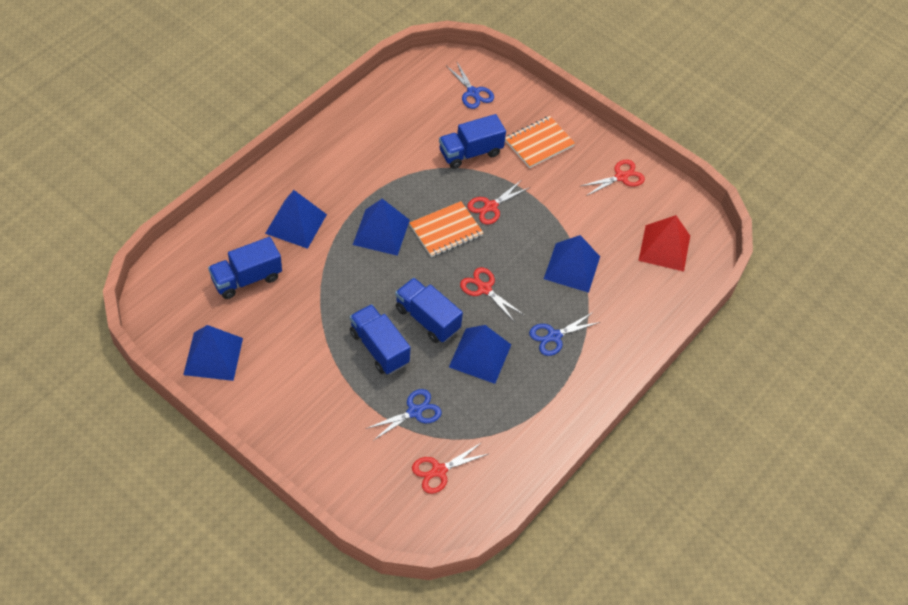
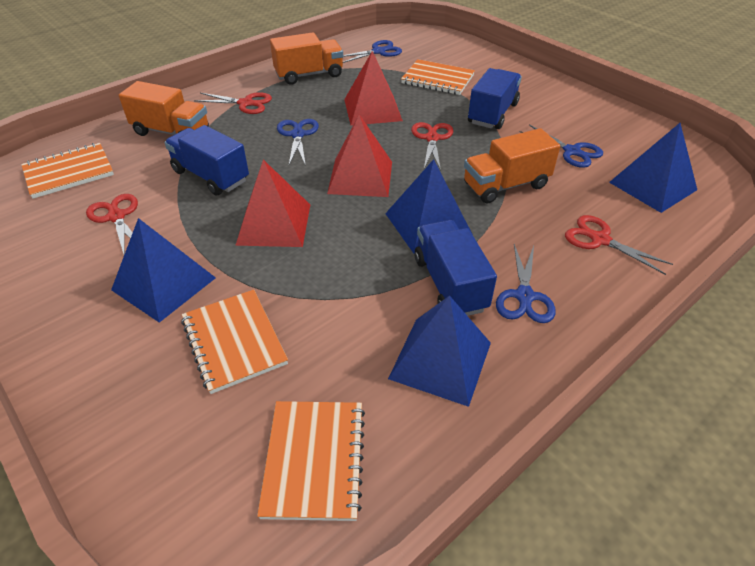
blue pyramid: 5 -> 4
blue scissors: 3 -> 4
blue truck: 4 -> 3
orange notebook: 2 -> 4
orange truck: 0 -> 3
red pyramid: 1 -> 3

